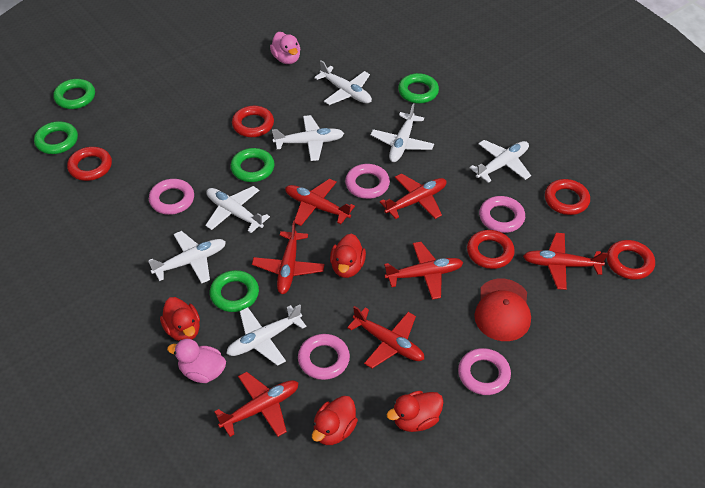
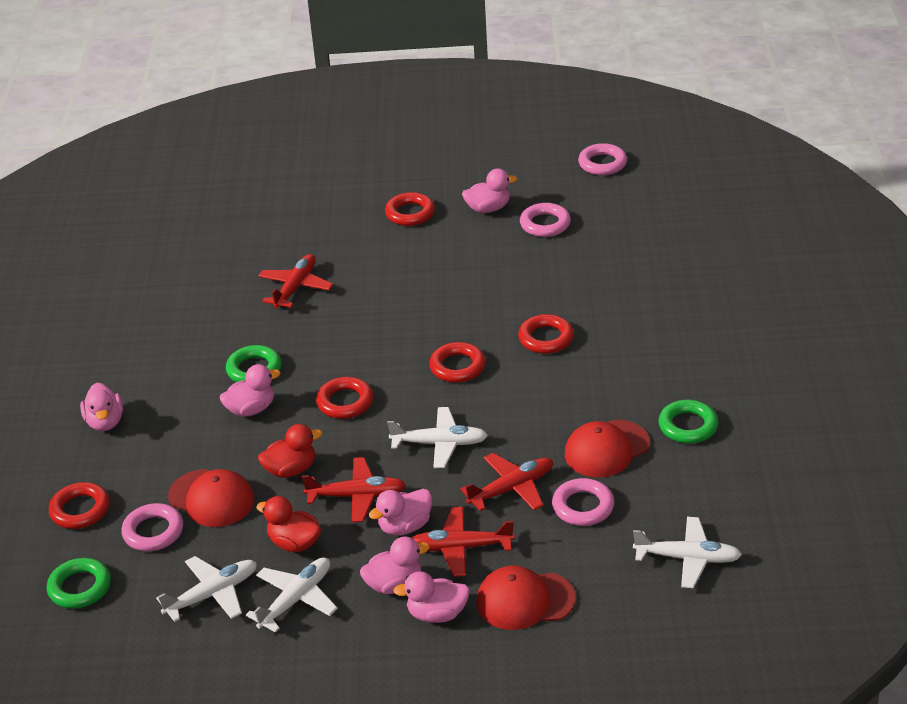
green ring: 5 -> 3
pink duck: 2 -> 6
pink ring: 5 -> 4
red cap: 1 -> 3
red duck: 4 -> 2
red plane: 7 -> 4
white plane: 7 -> 4

